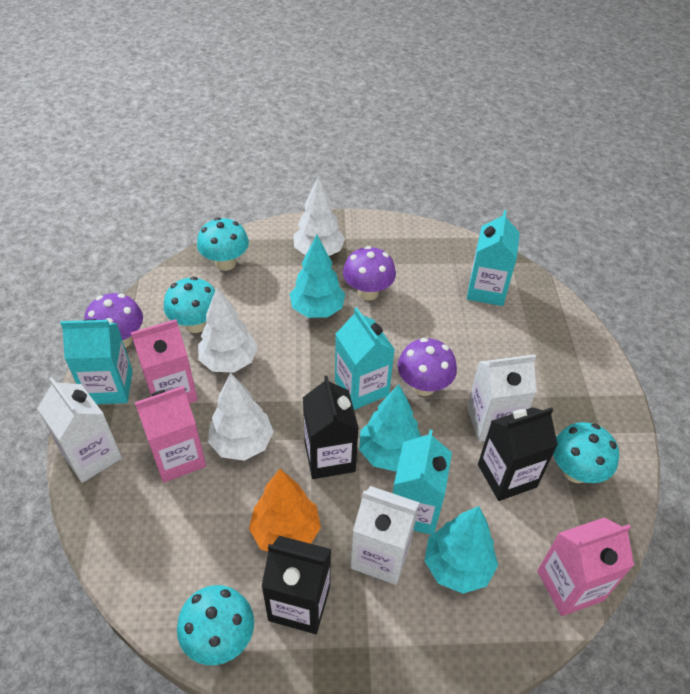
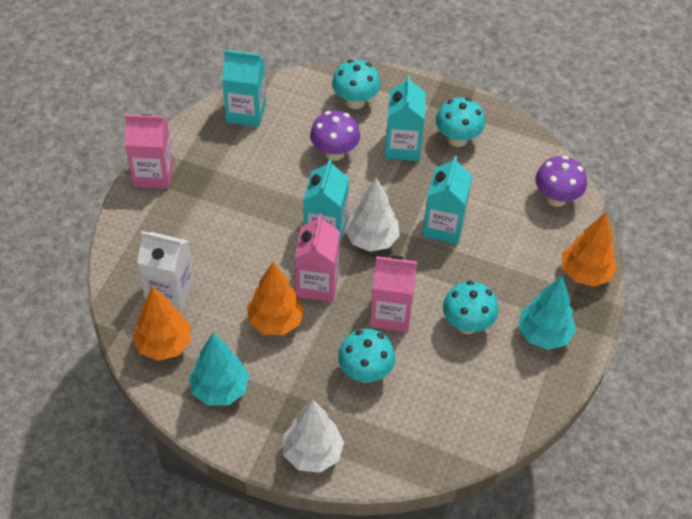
black carton: 3 -> 0
orange tree: 1 -> 3
purple mushroom: 3 -> 2
turquoise tree: 3 -> 2
white carton: 3 -> 1
white tree: 3 -> 2

